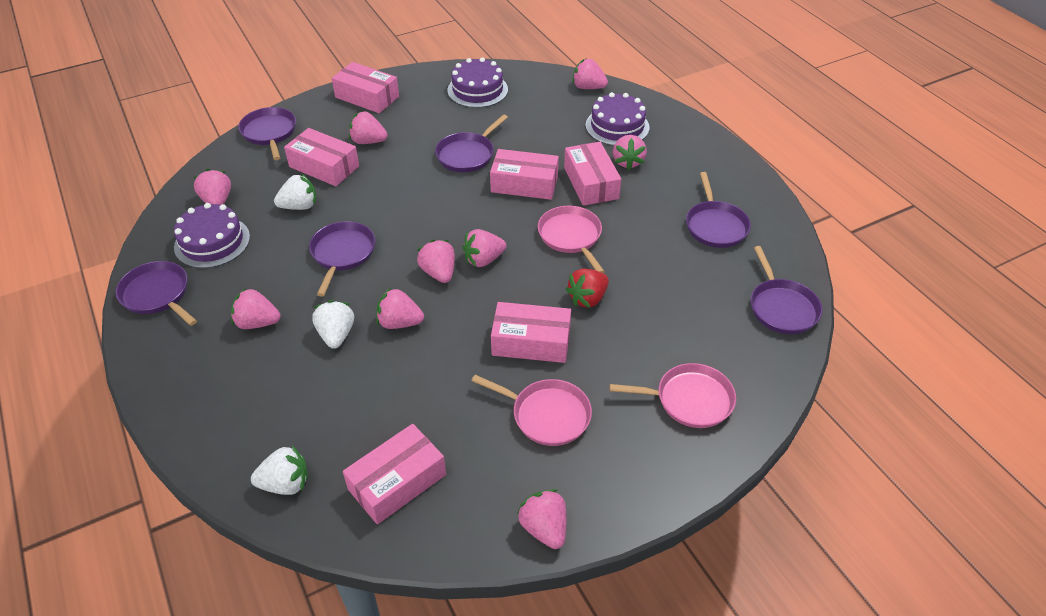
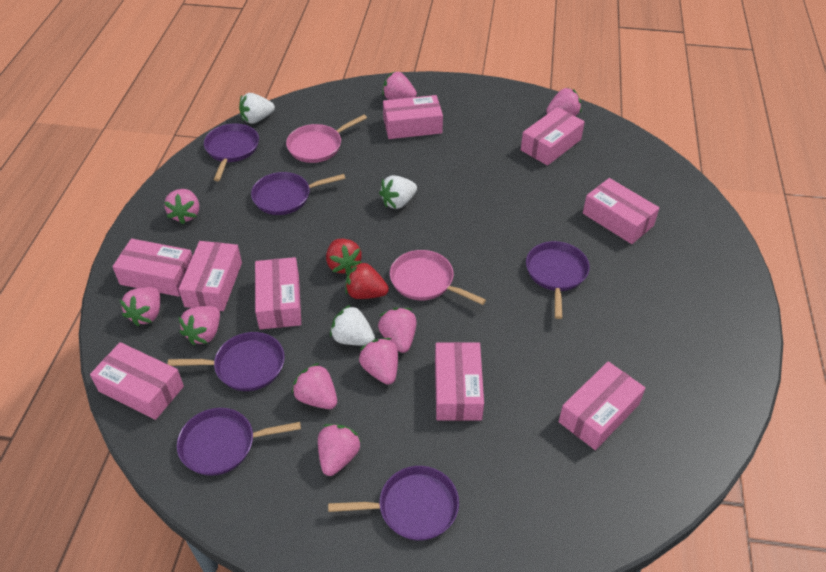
pink box: 6 -> 9
pink pan: 3 -> 2
purple cake: 3 -> 0
red strawberry: 1 -> 2

